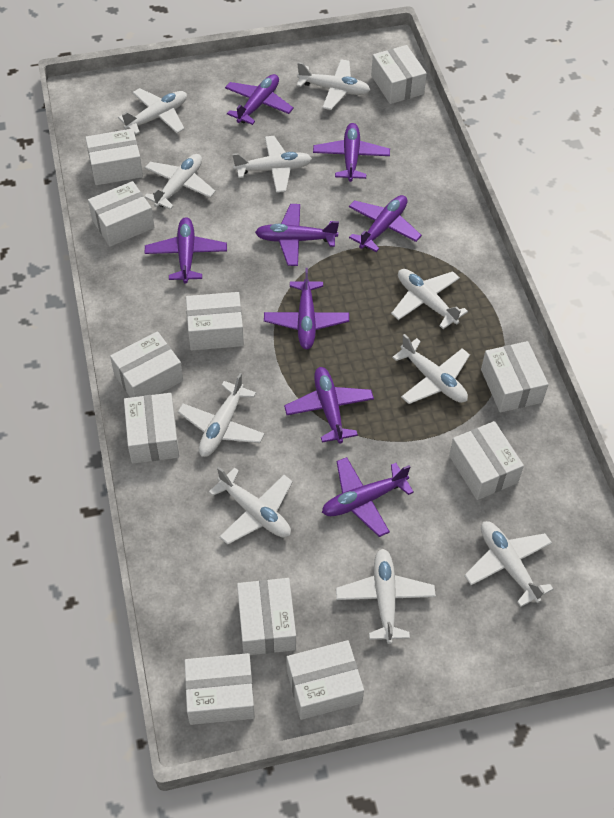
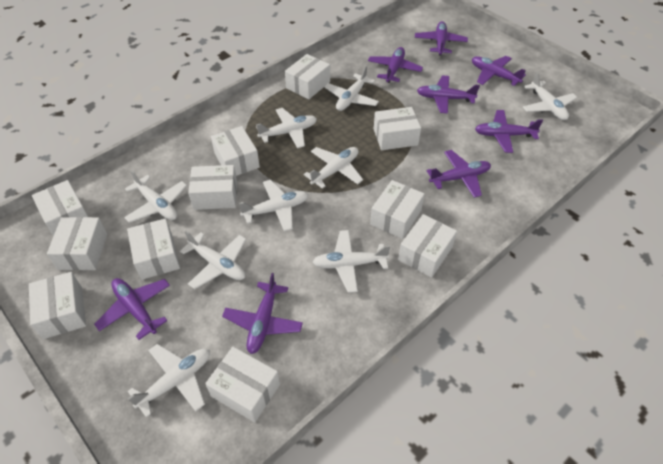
white plane: 10 -> 9

